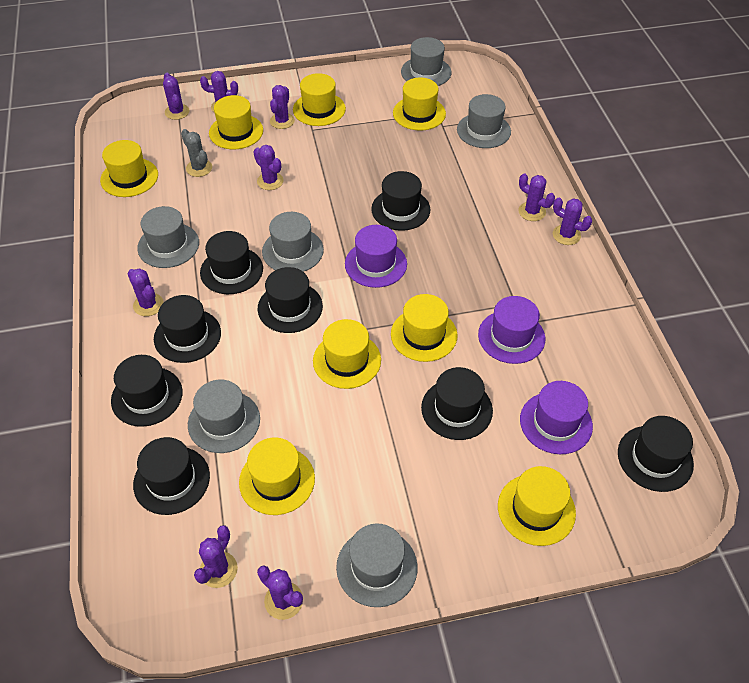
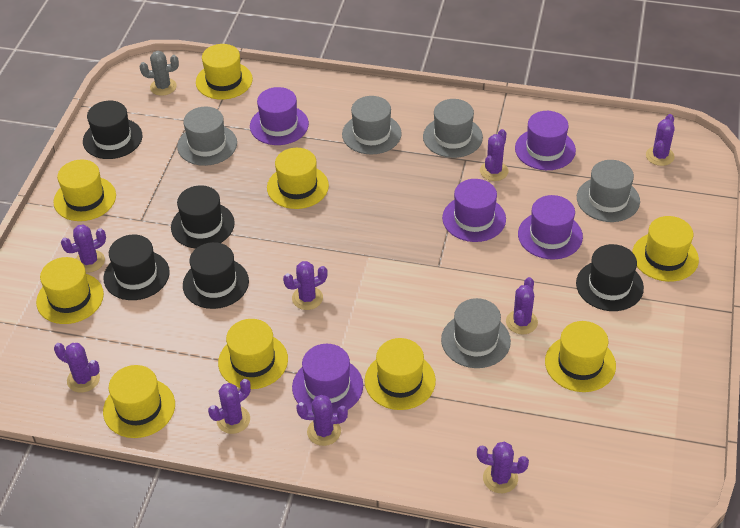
black hat: 8 -> 5
grey hat: 6 -> 5
purple hat: 3 -> 5
yellow hat: 8 -> 9

